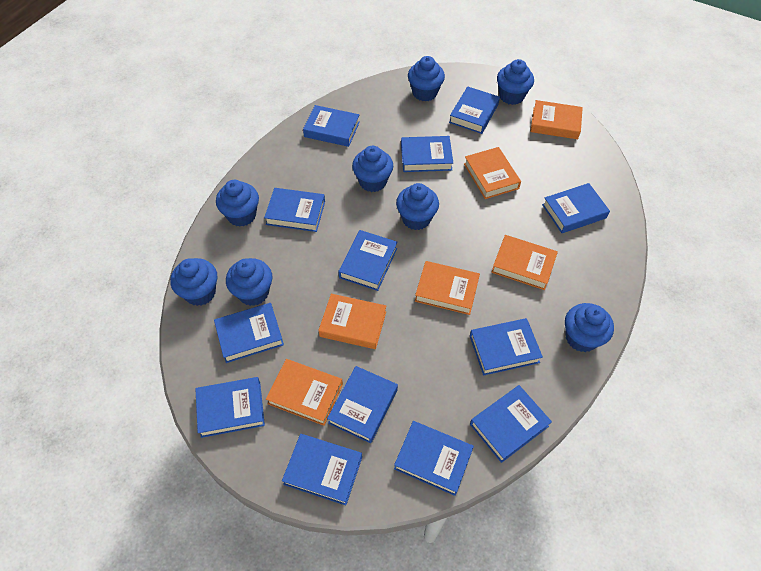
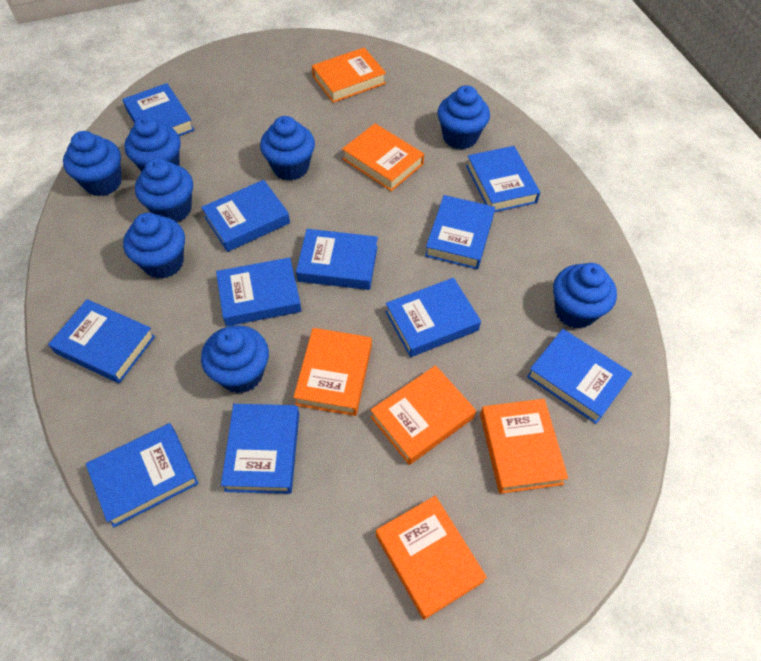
blue book: 13 -> 11

